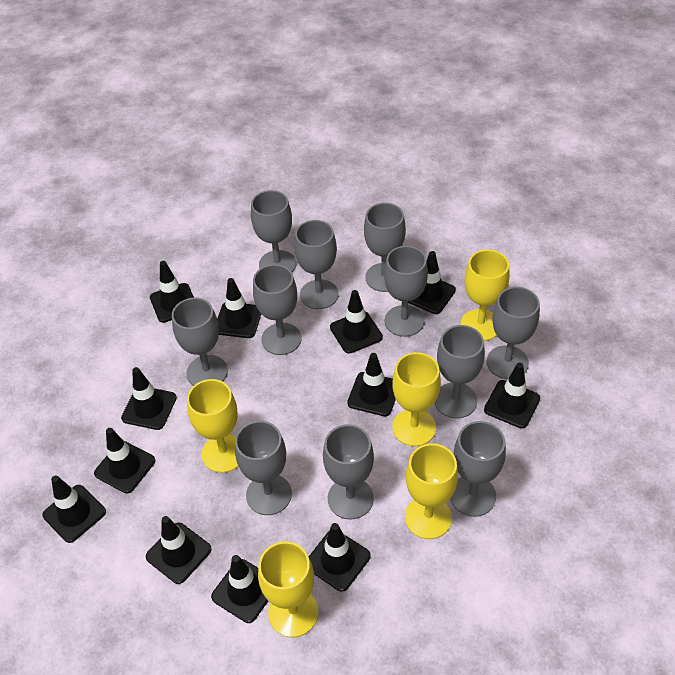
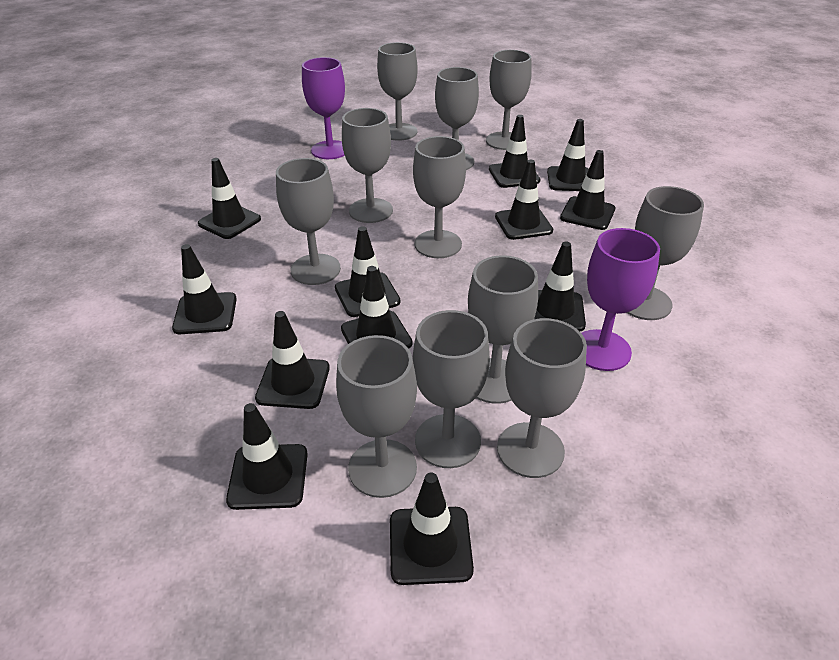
purple goblet: 0 -> 2
yellow goblet: 5 -> 0

